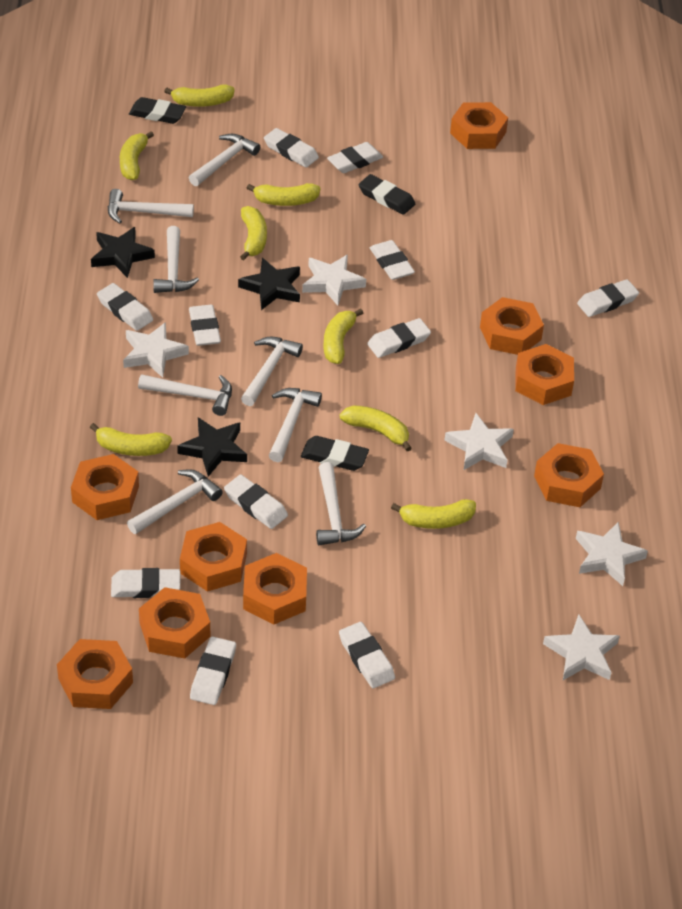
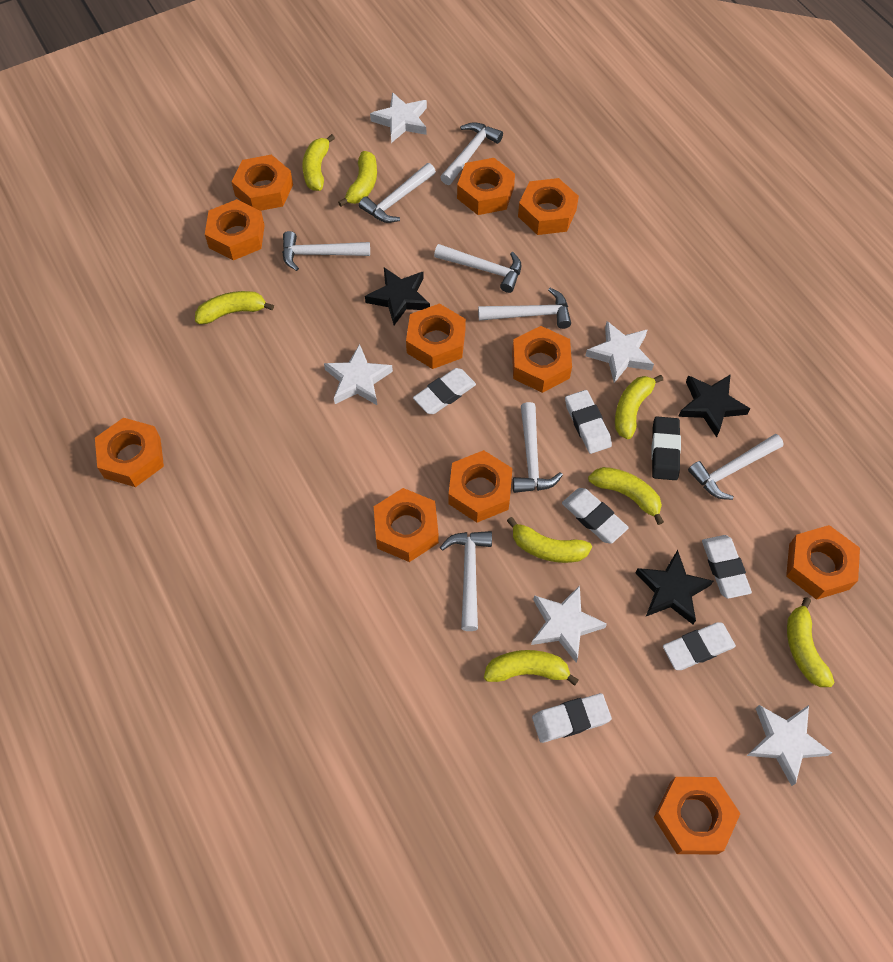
black eraser: 3 -> 1
orange nut: 9 -> 11
white eraser: 11 -> 6

